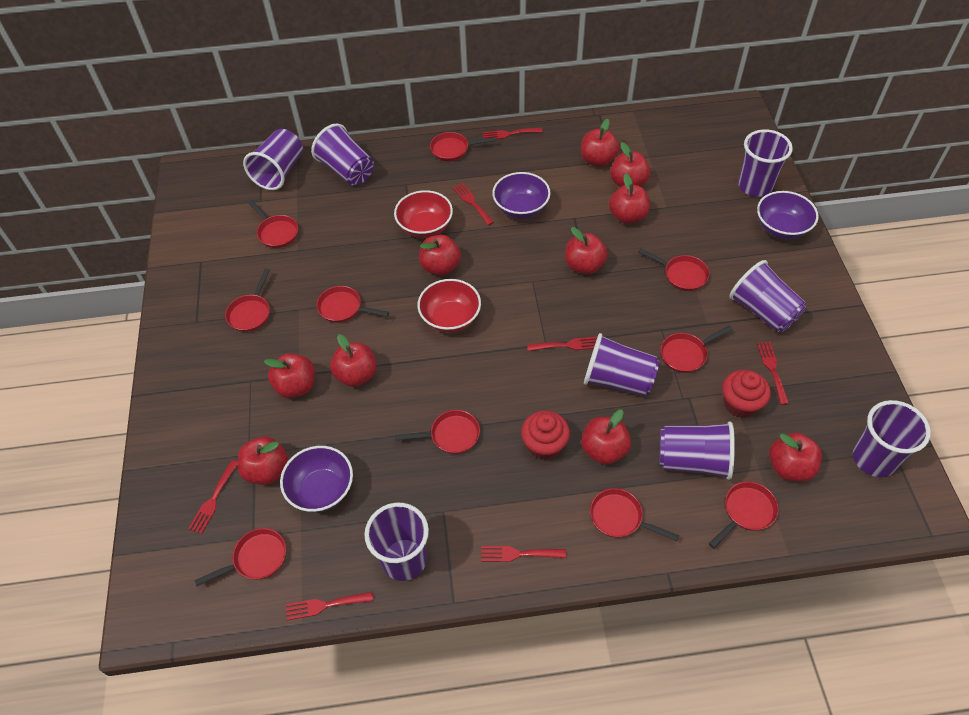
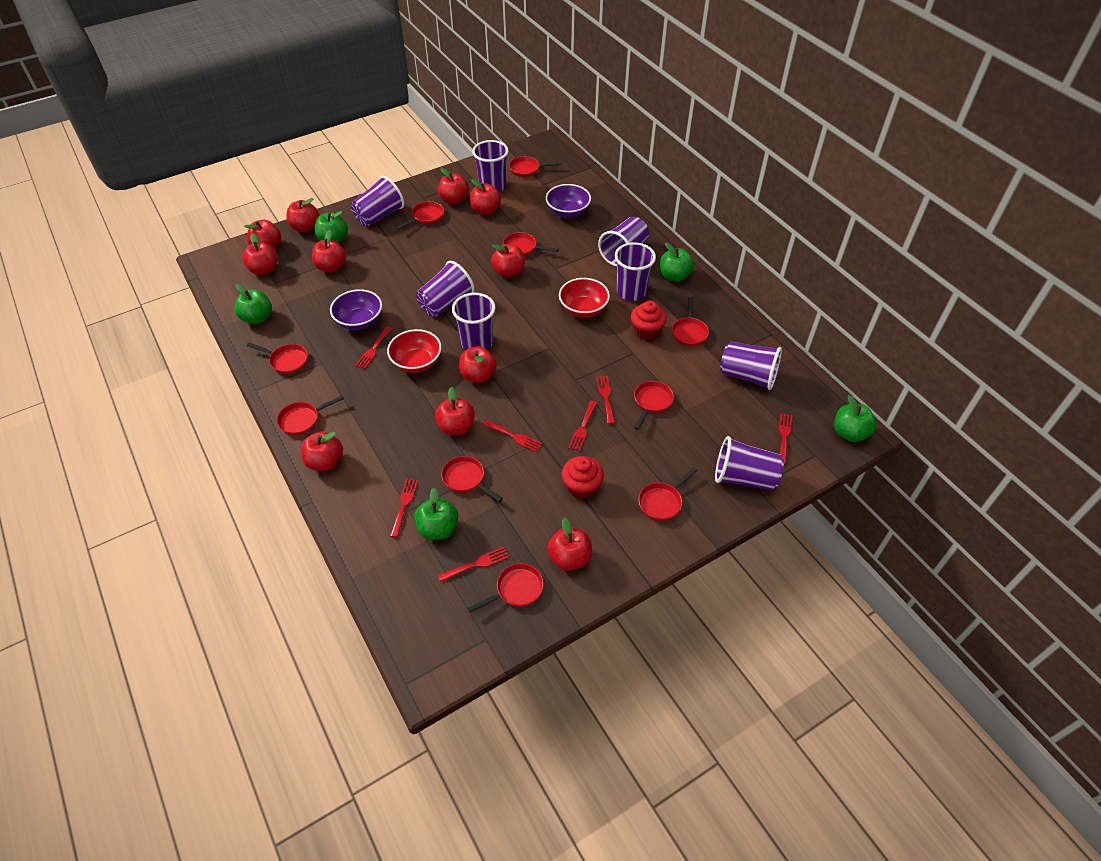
green apple: 0 -> 5
purple bowl: 3 -> 2
red apple: 10 -> 11

